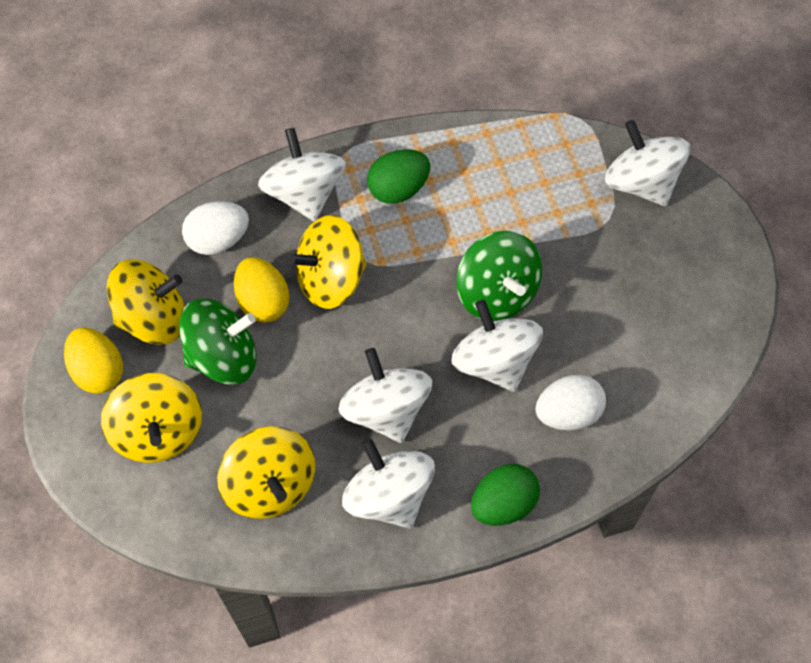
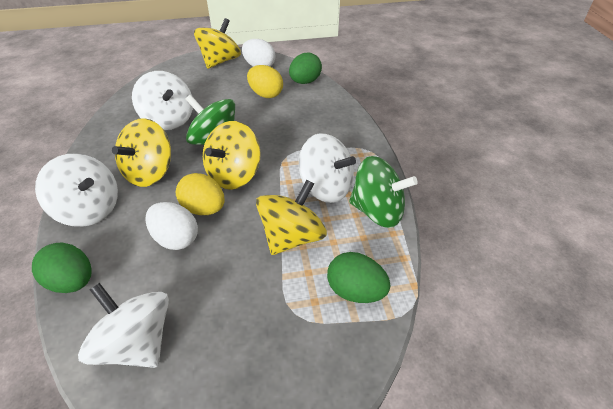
green egg: 2 -> 3
white spinning top: 5 -> 4

